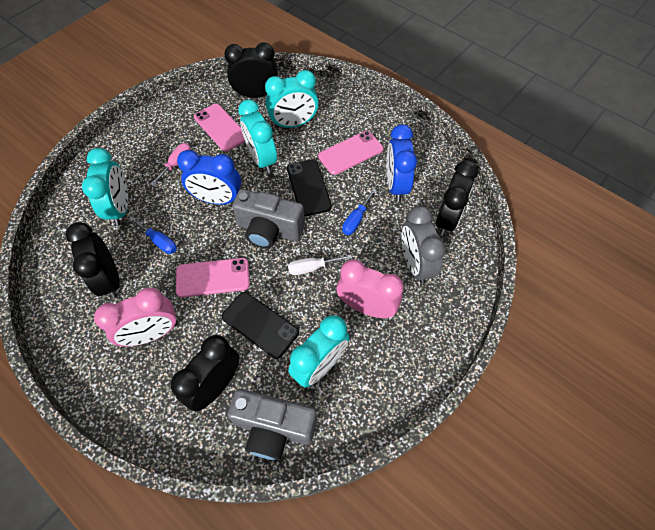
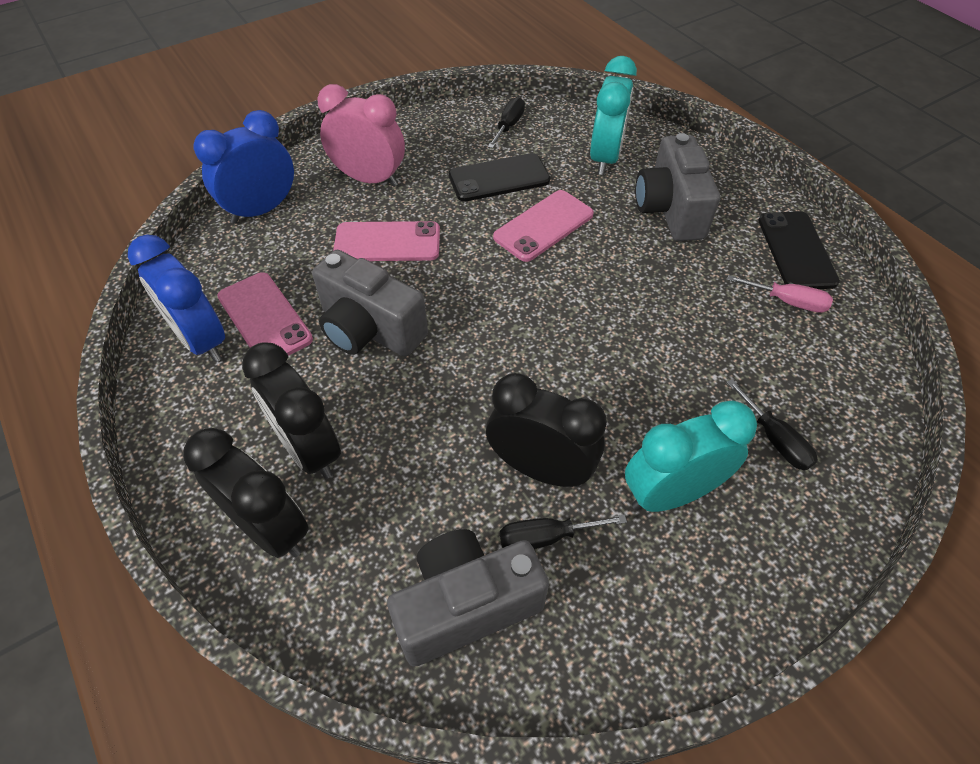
black clock: 4 -> 3
black screwdriver: 0 -> 3
blue screwdriver: 2 -> 0
grey camera: 2 -> 3
grey clock: 1 -> 0
pink clock: 2 -> 1
turquoise clock: 4 -> 2
white screwdriver: 1 -> 0

